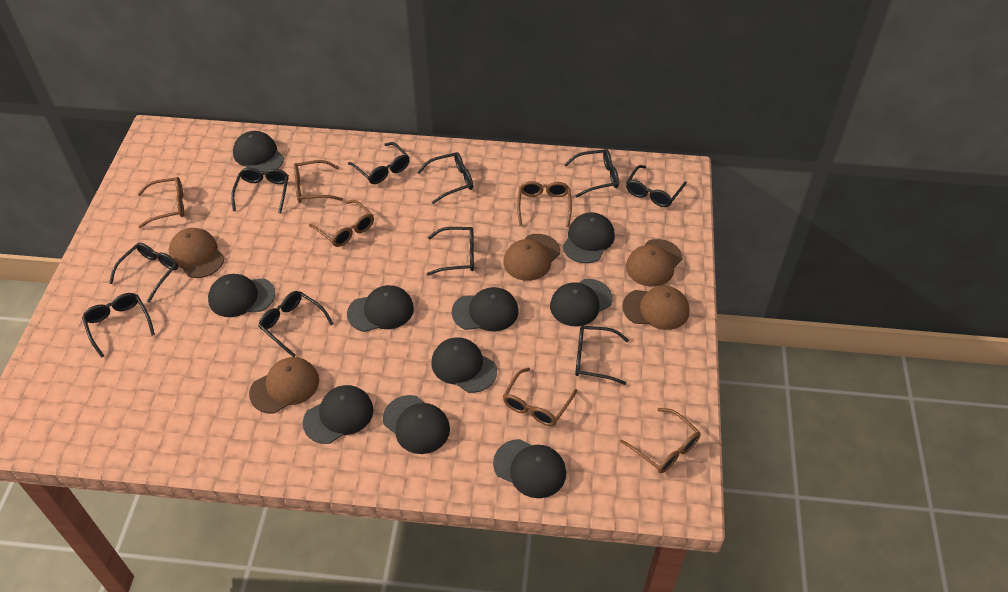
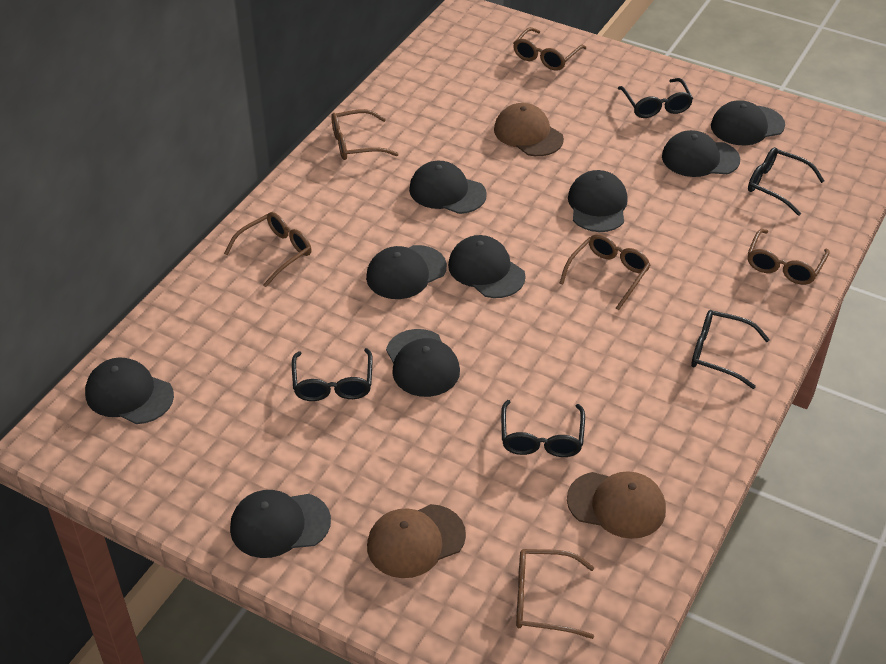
black cap: 10 -> 9
black glasses: 10 -> 5
brown cap: 5 -> 3

